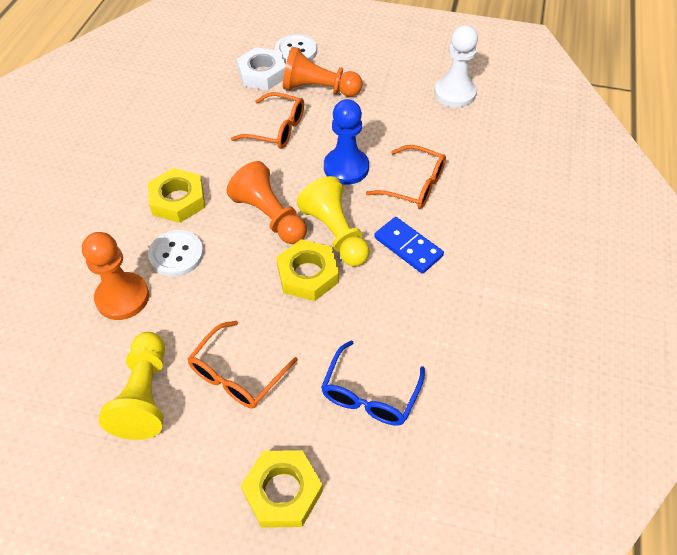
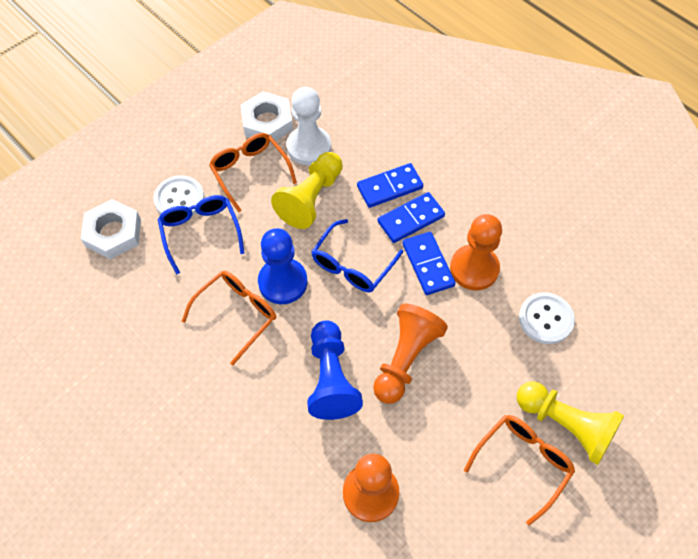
blue domino: 1 -> 3
blue glasses: 1 -> 2
blue pawn: 1 -> 2
white nut: 1 -> 2
yellow nut: 3 -> 0

